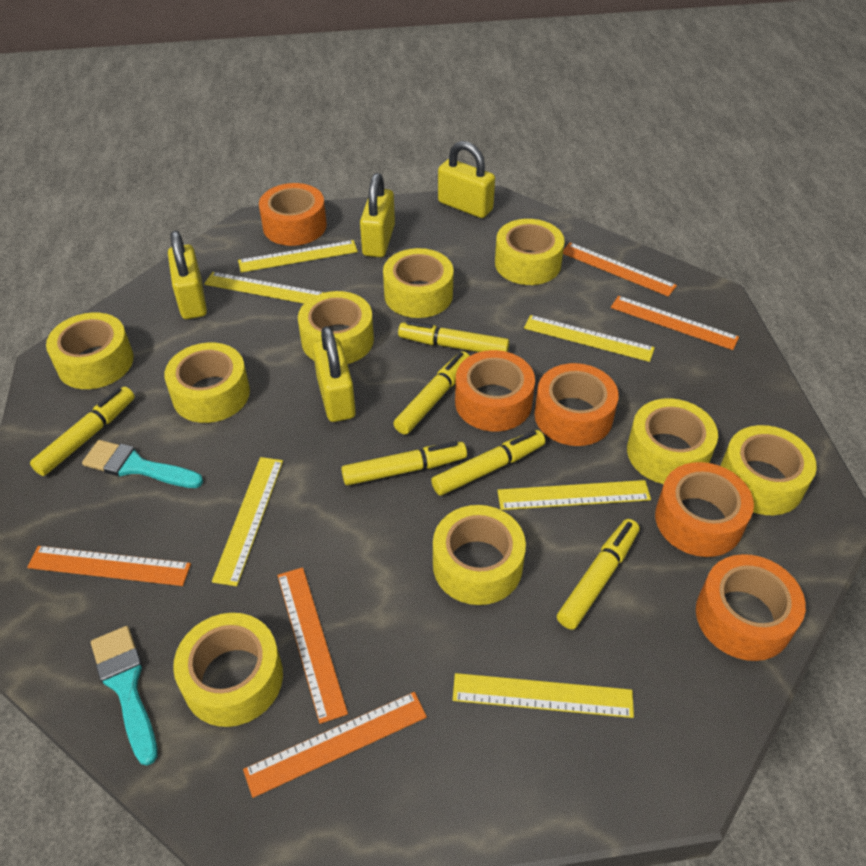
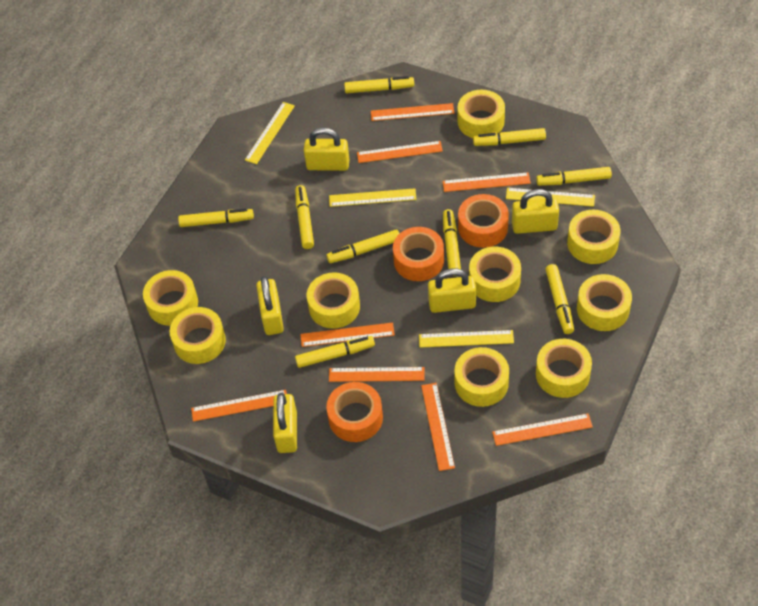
orange ruler: 5 -> 8
orange tape: 5 -> 3
turquoise brush: 2 -> 0
yellow marker: 6 -> 9
yellow padlock: 4 -> 5
yellow ruler: 6 -> 4

